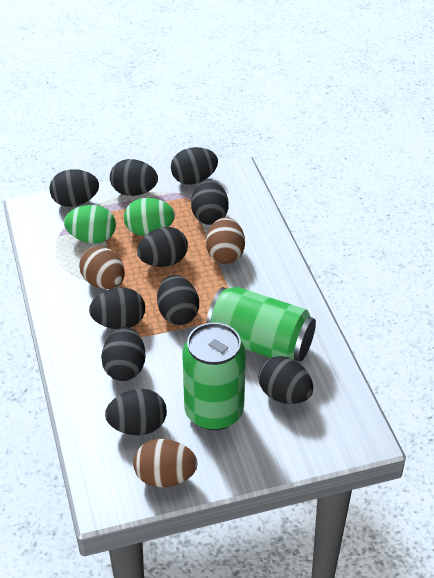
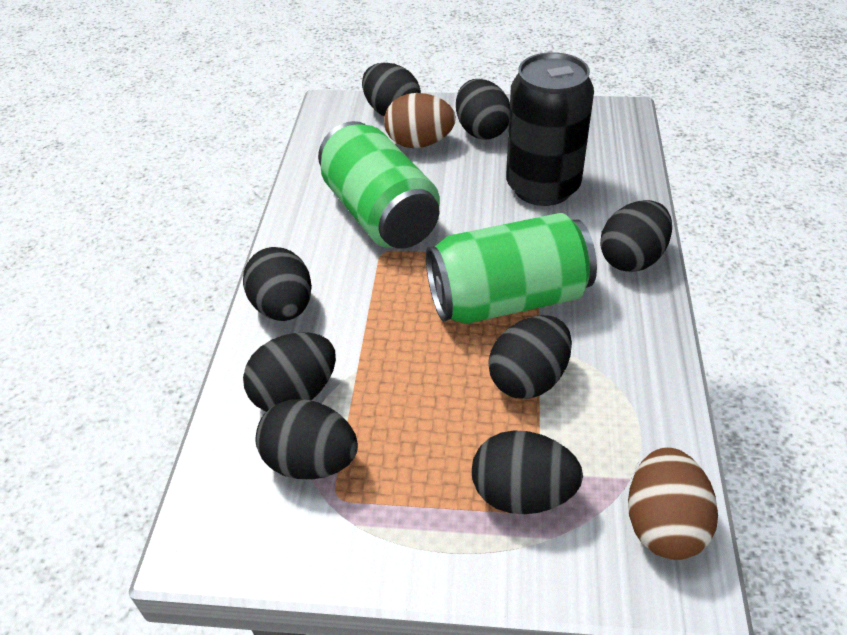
black can: 0 -> 1
black egg: 10 -> 8
brown egg: 3 -> 2
green egg: 2 -> 0

